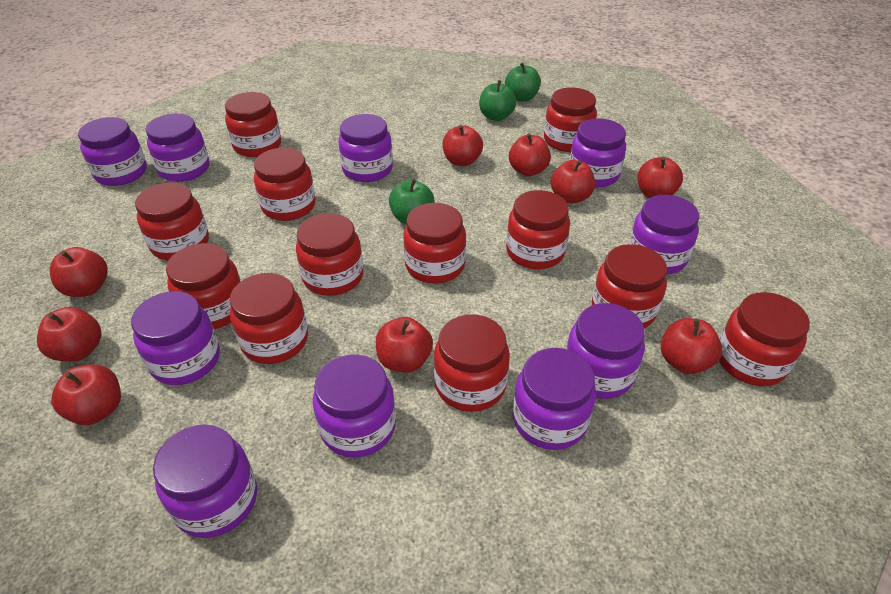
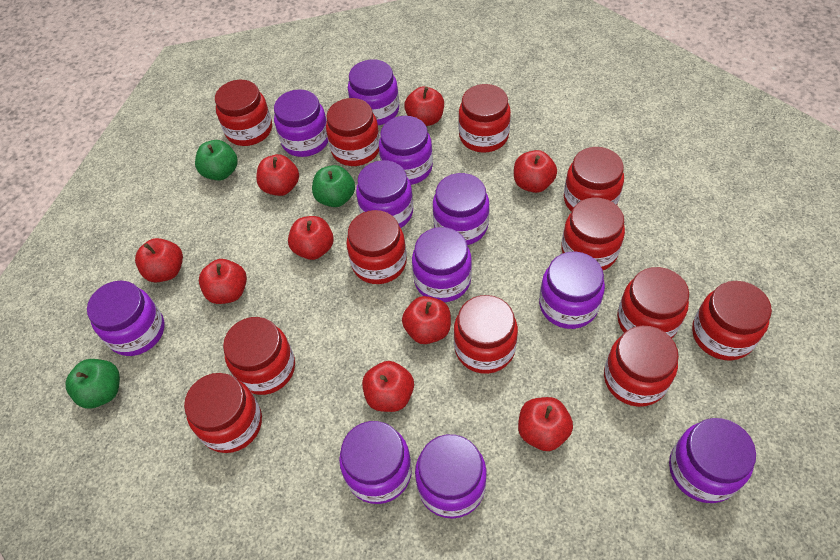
purple jar: 10 -> 11

